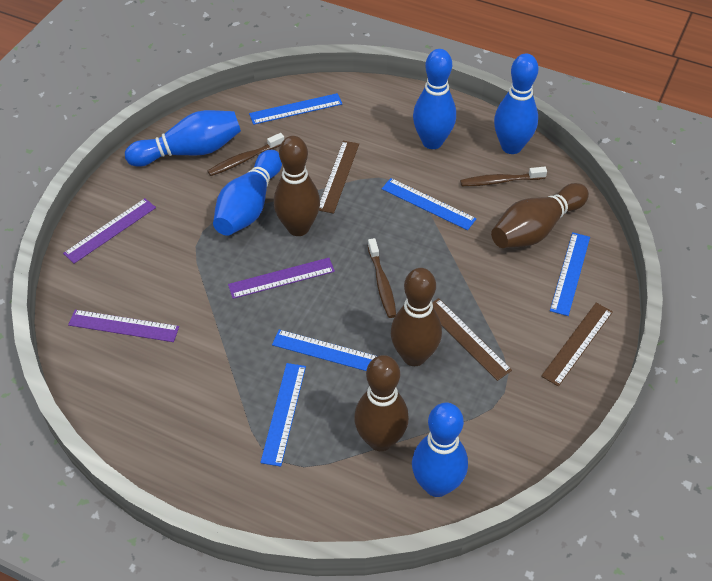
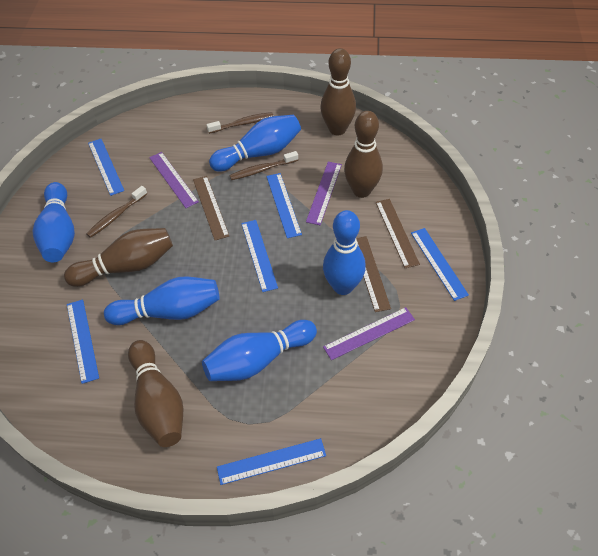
blue ruler: 5 -> 6

